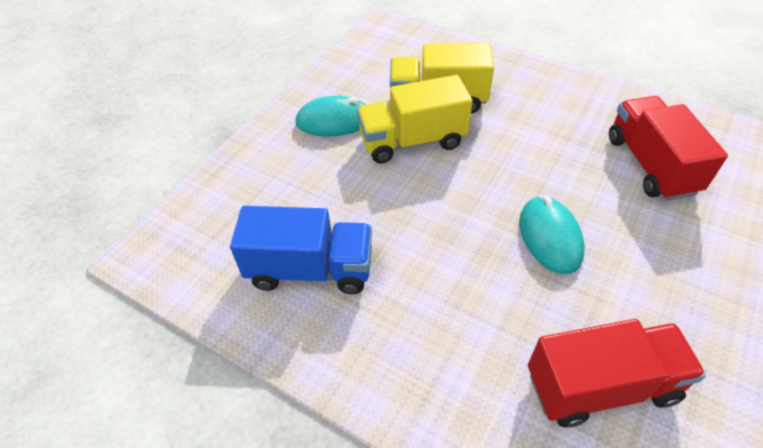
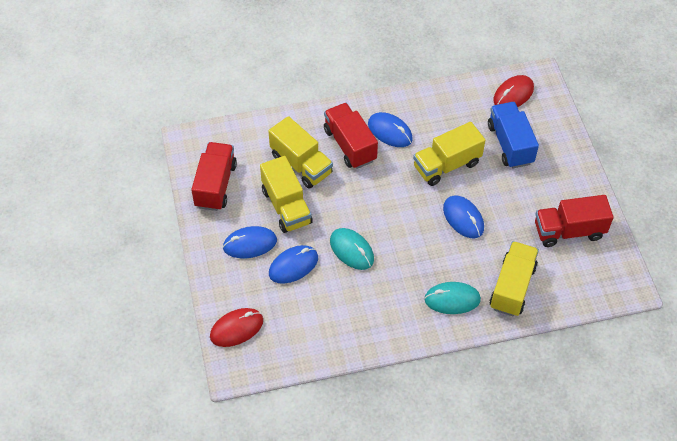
blue mouse: 0 -> 4
red mouse: 0 -> 2
red truck: 2 -> 3
yellow truck: 2 -> 4

